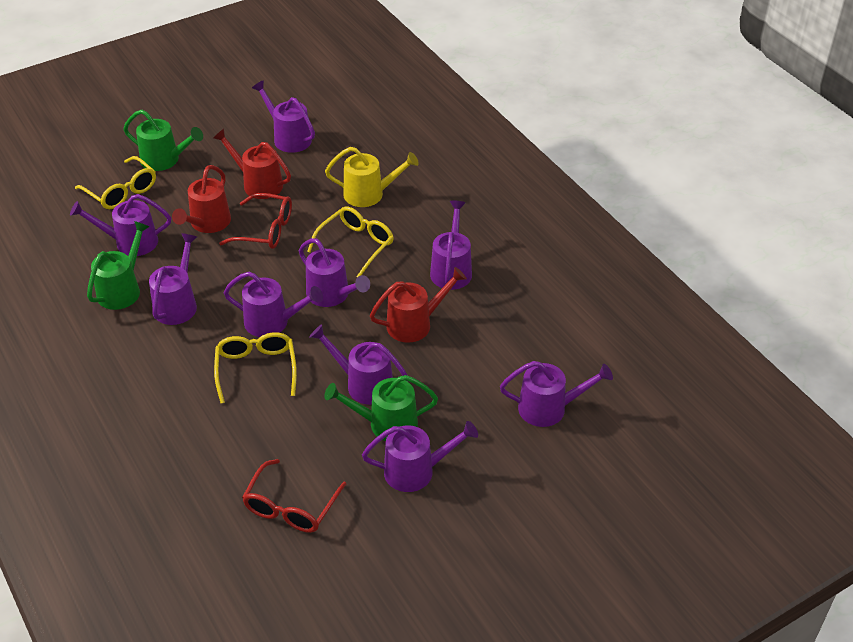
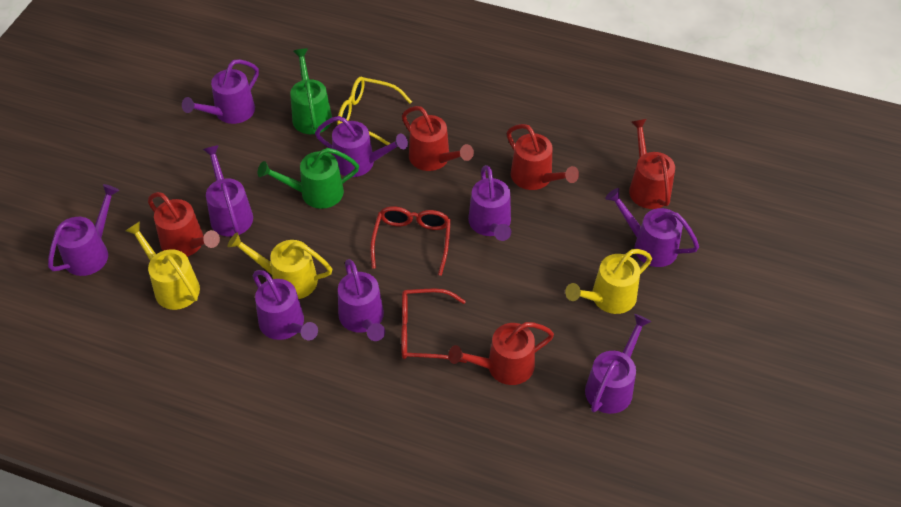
green watering can: 3 -> 2
red watering can: 3 -> 5
yellow glasses: 3 -> 1
yellow watering can: 1 -> 3

